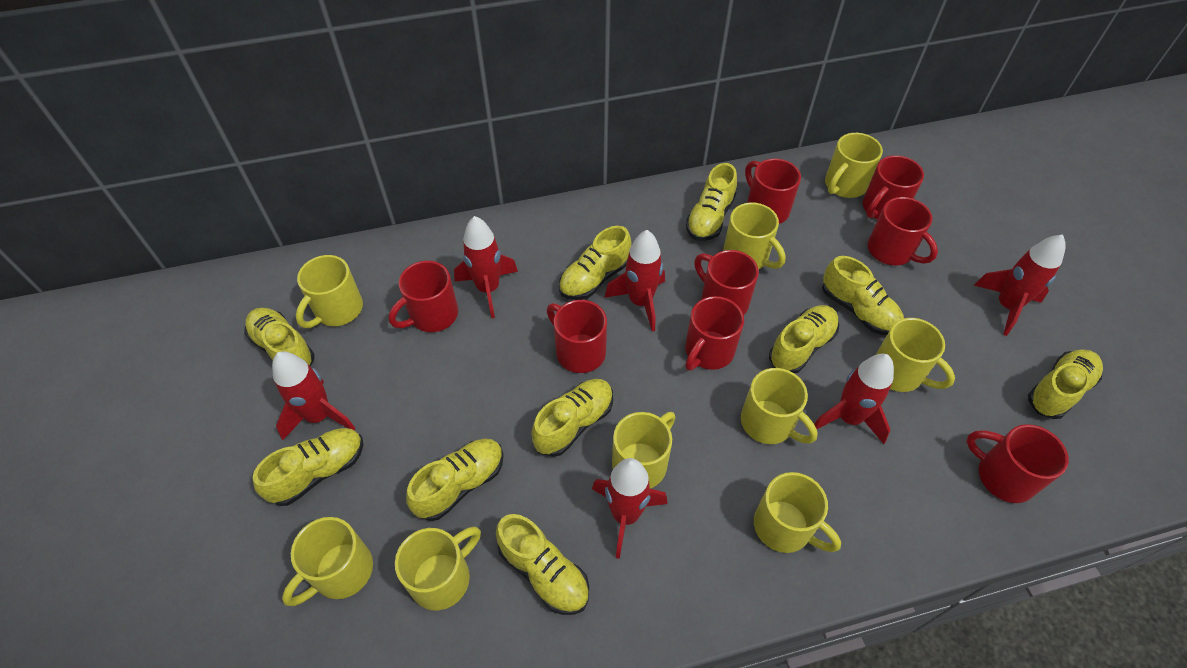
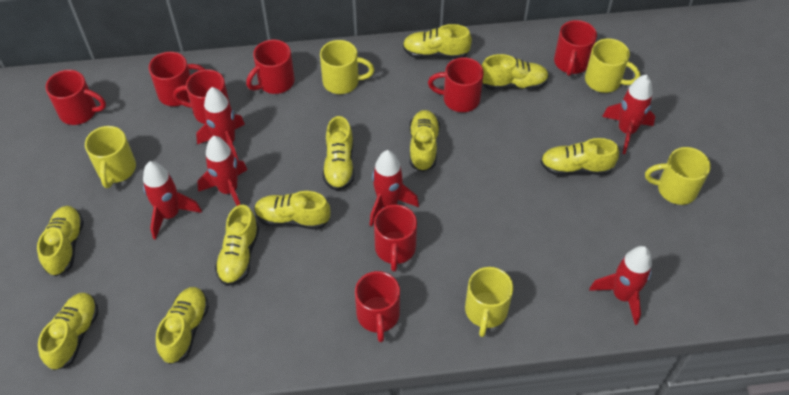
yellow mug: 9 -> 5

